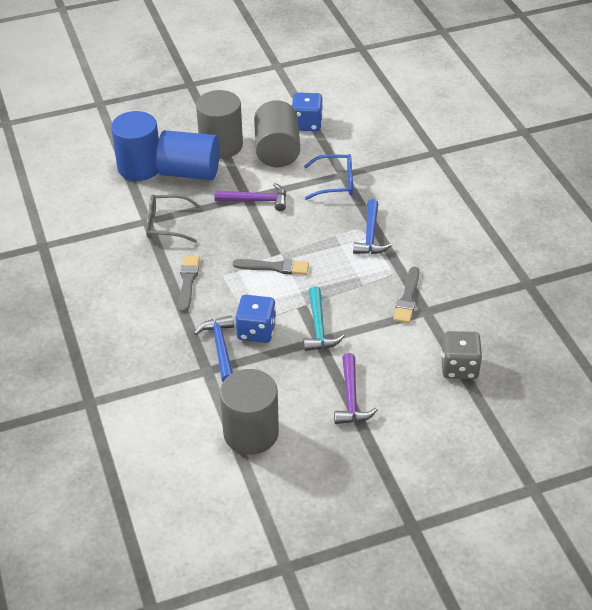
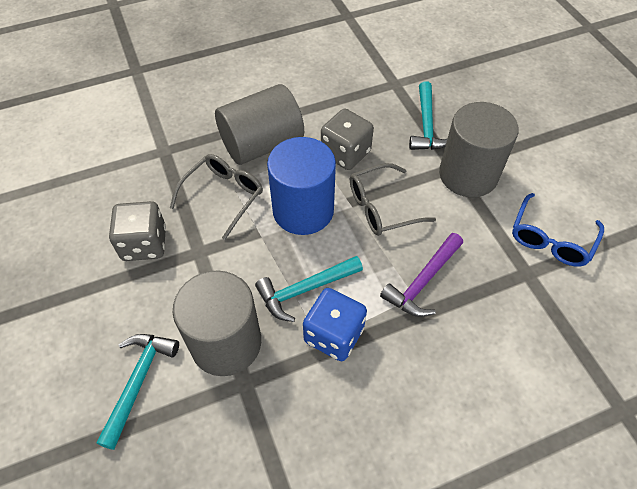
blue cylinder: 2 -> 1
blue dice: 2 -> 1
blue hammer: 2 -> 0
grey brush: 3 -> 0
grey dice: 1 -> 2
grey glasses: 1 -> 2
purple hammer: 2 -> 1
turquoise hammer: 1 -> 3

